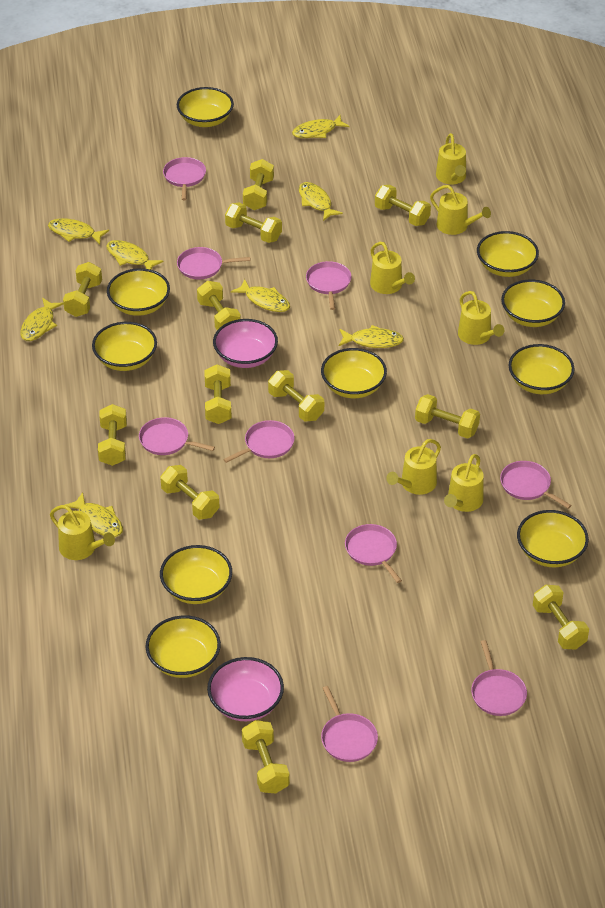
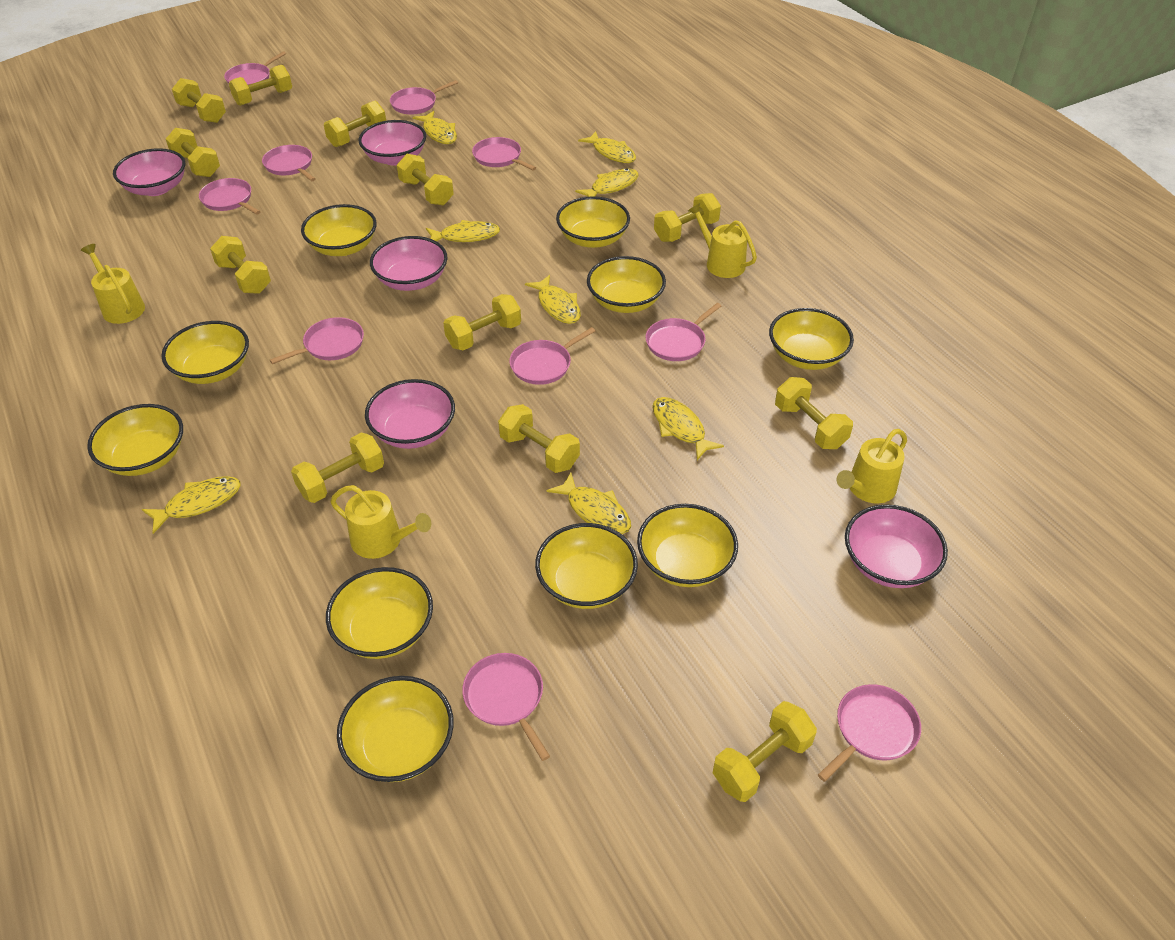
pink bowl: 2 -> 5
pink pan: 9 -> 10
yellow watering can: 7 -> 4

